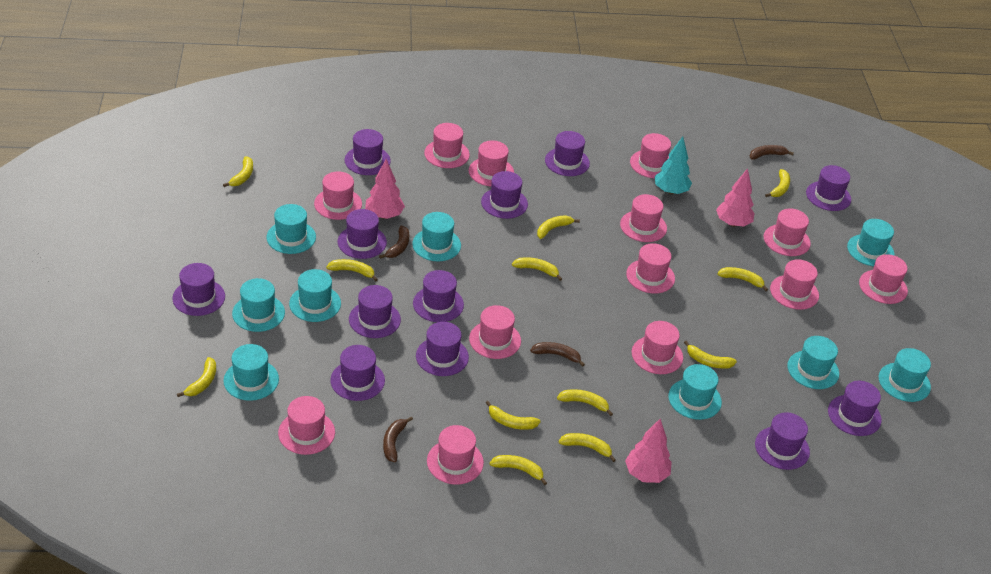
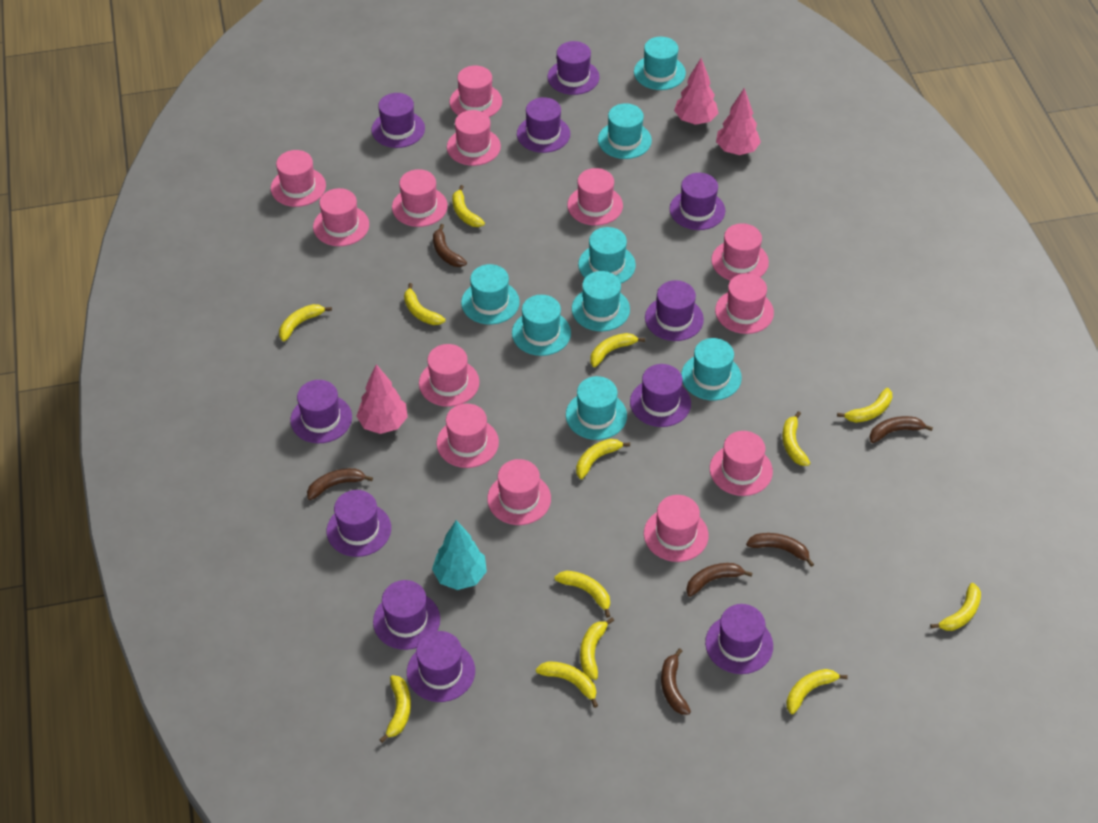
brown banana: 4 -> 6
purple hat: 12 -> 11
turquoise hat: 9 -> 8
yellow banana: 12 -> 13

